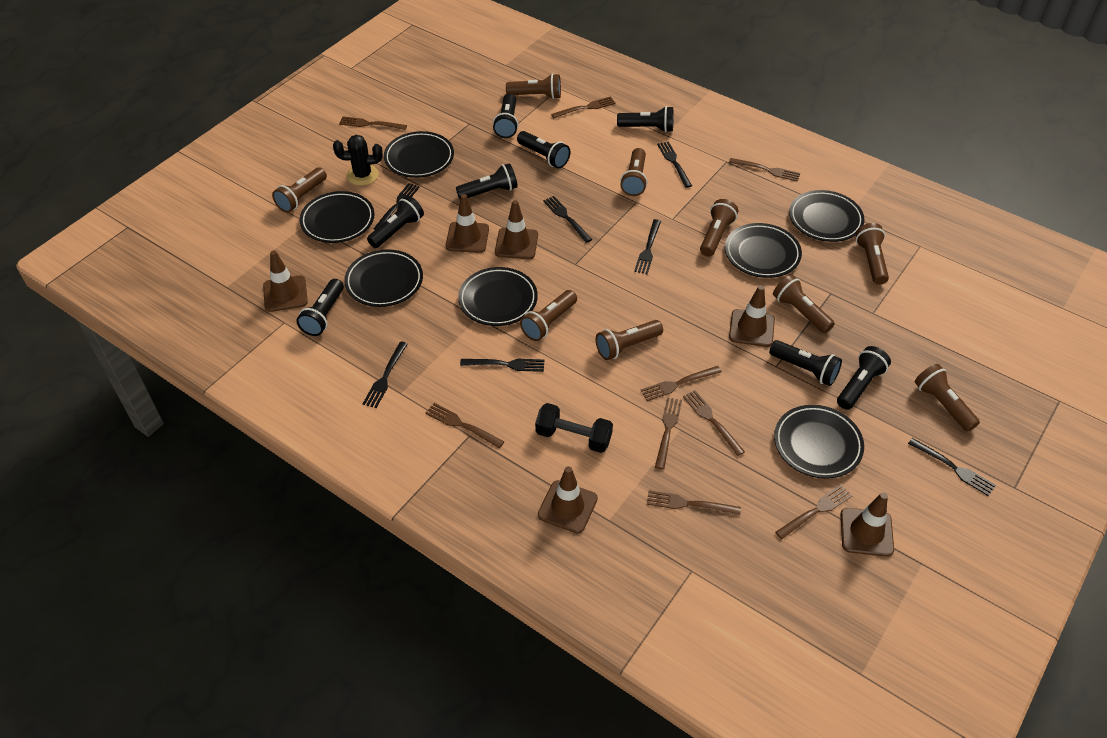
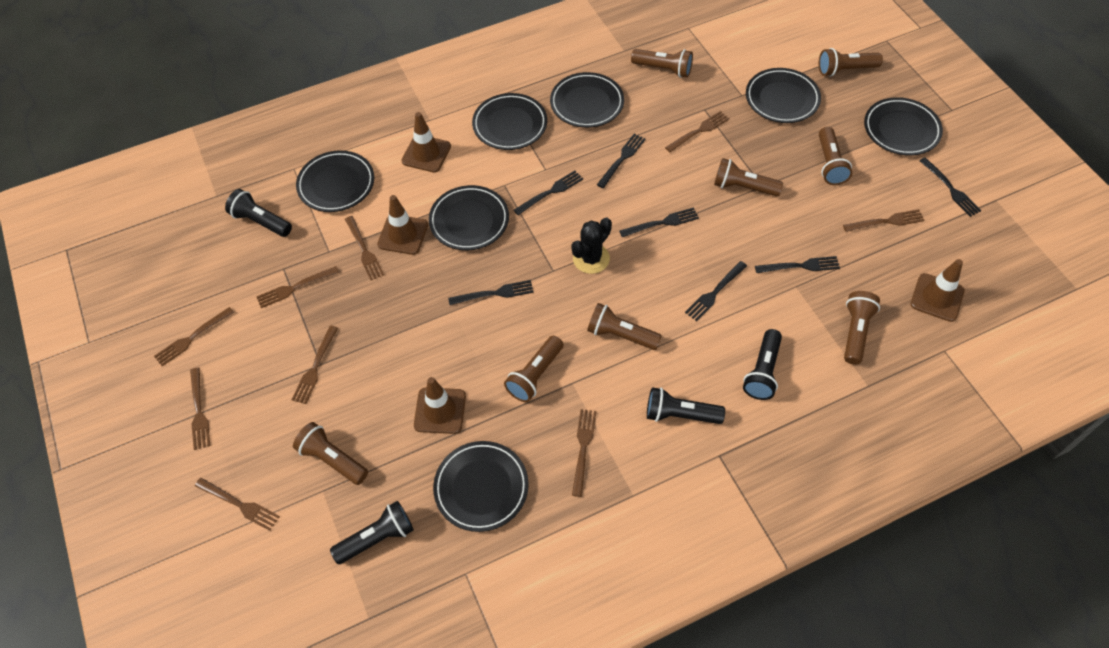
black dumbbell: 1 -> 0
black flashlight: 8 -> 4
brown flashlight: 9 -> 8
brown traffic cone: 6 -> 4

